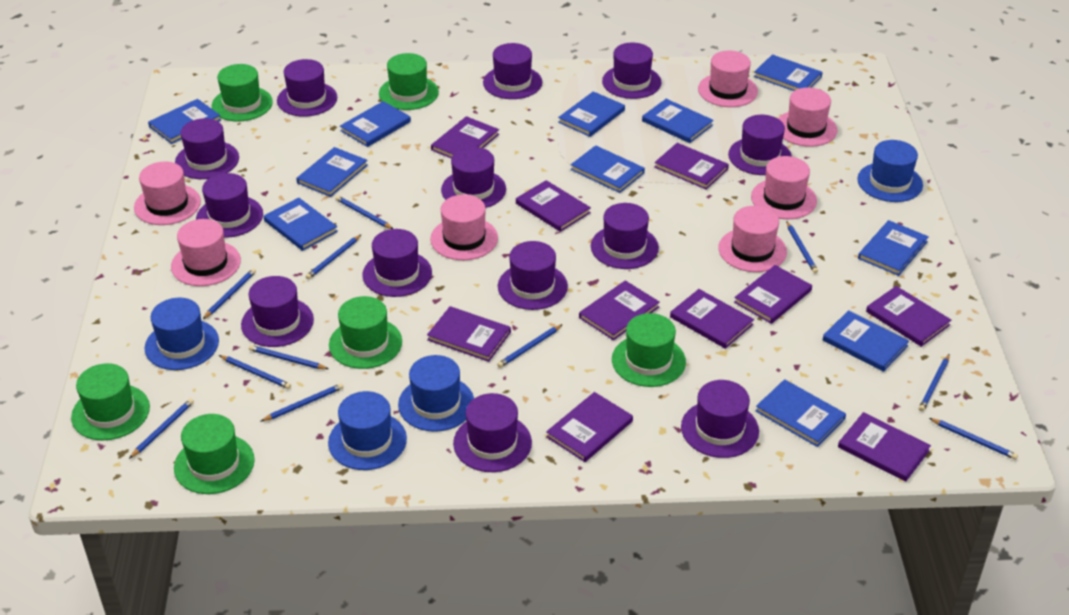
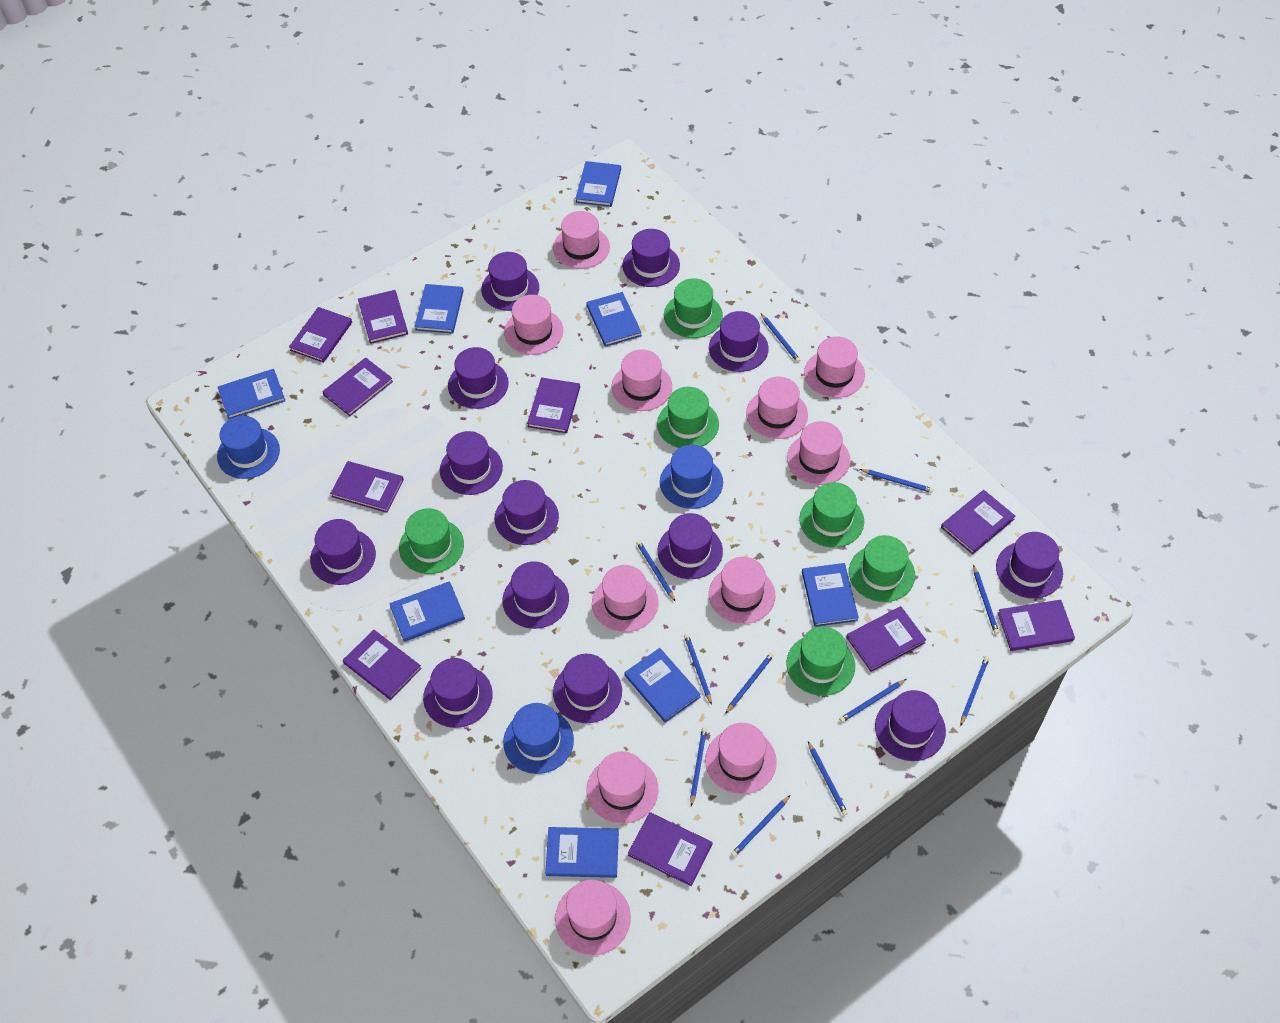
blue book: 11 -> 8
blue hat: 4 -> 3
pink hat: 7 -> 11

